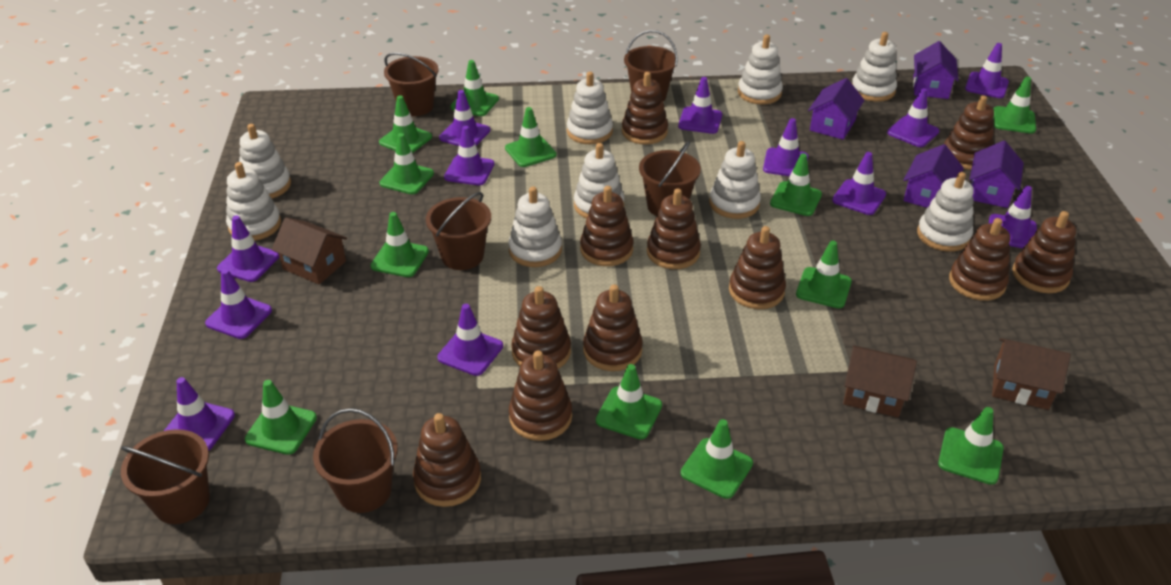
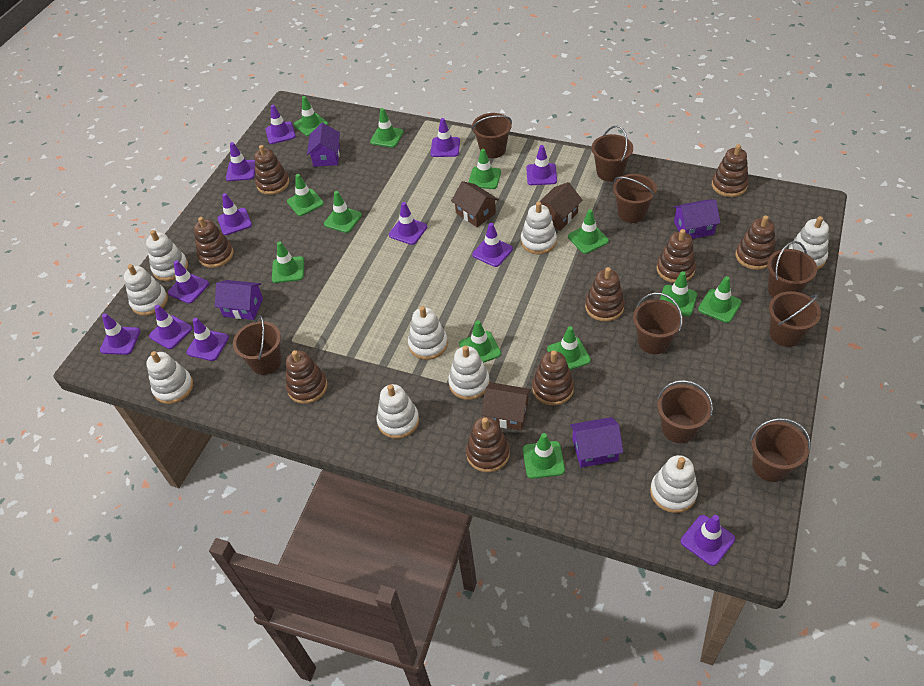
brown bucket: 6 -> 9
brown stacking toy: 11 -> 9

